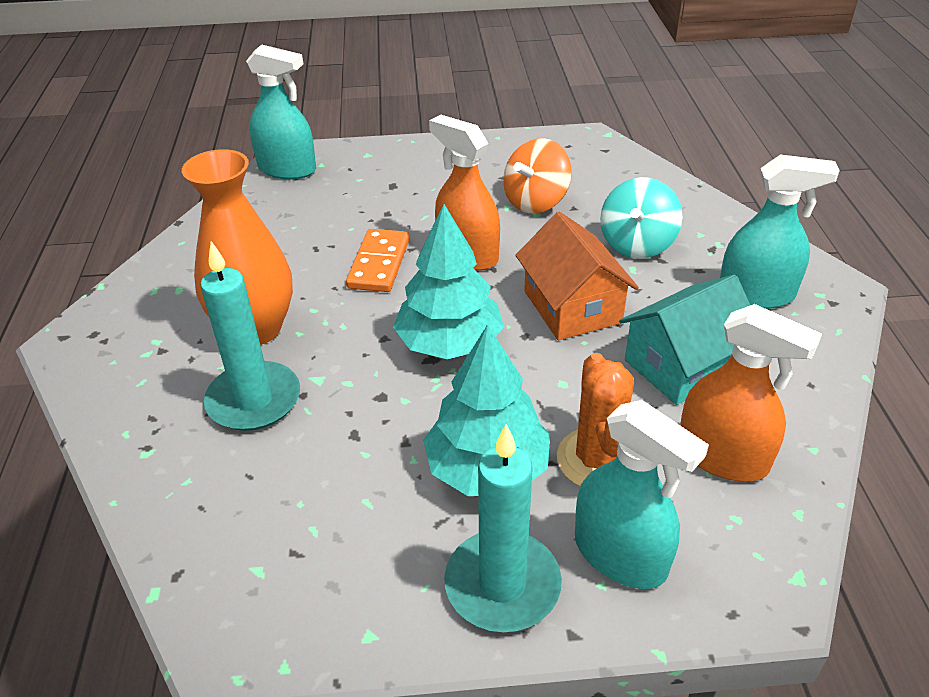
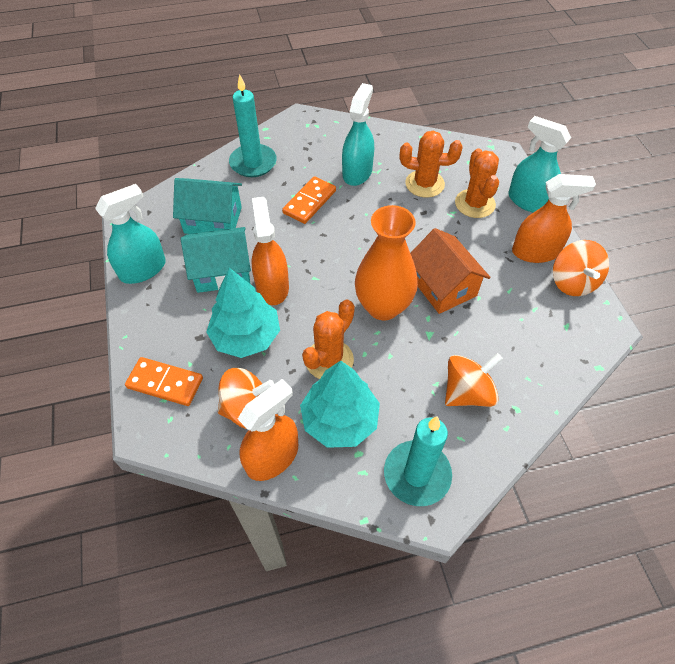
orange cactus: 1 -> 3
orange domino: 1 -> 2
orange spinning top: 1 -> 3
orange spray bottle: 2 -> 3
turquoise house: 1 -> 2
turquoise spinning top: 1 -> 0

